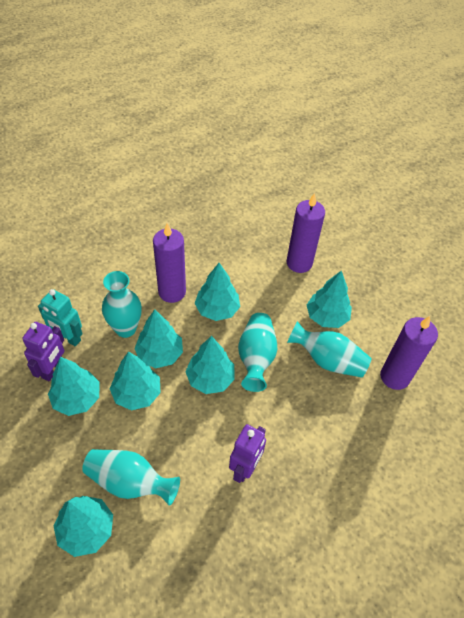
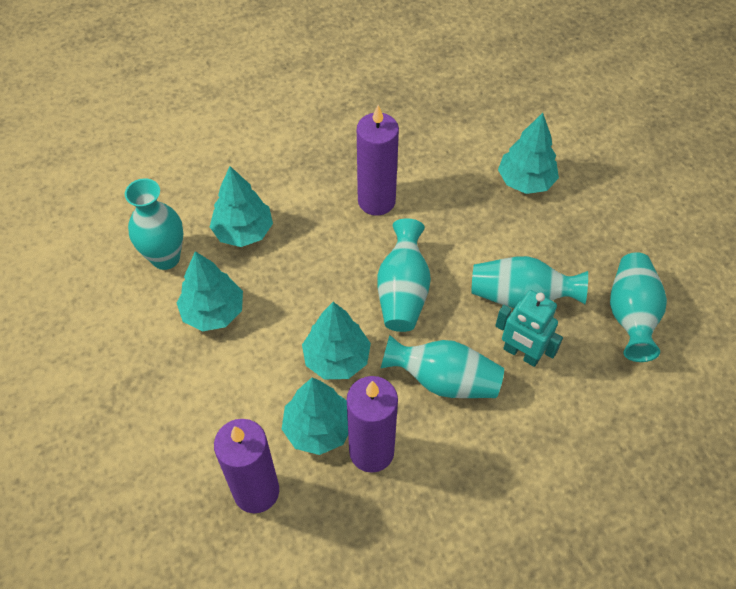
purple robot: 2 -> 0
turquoise tree: 7 -> 5
turquoise vase: 4 -> 5

